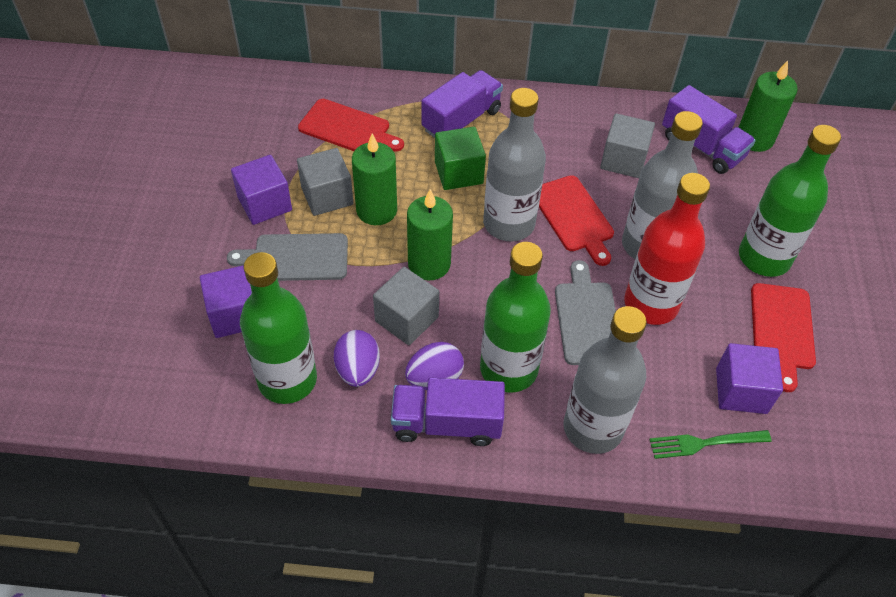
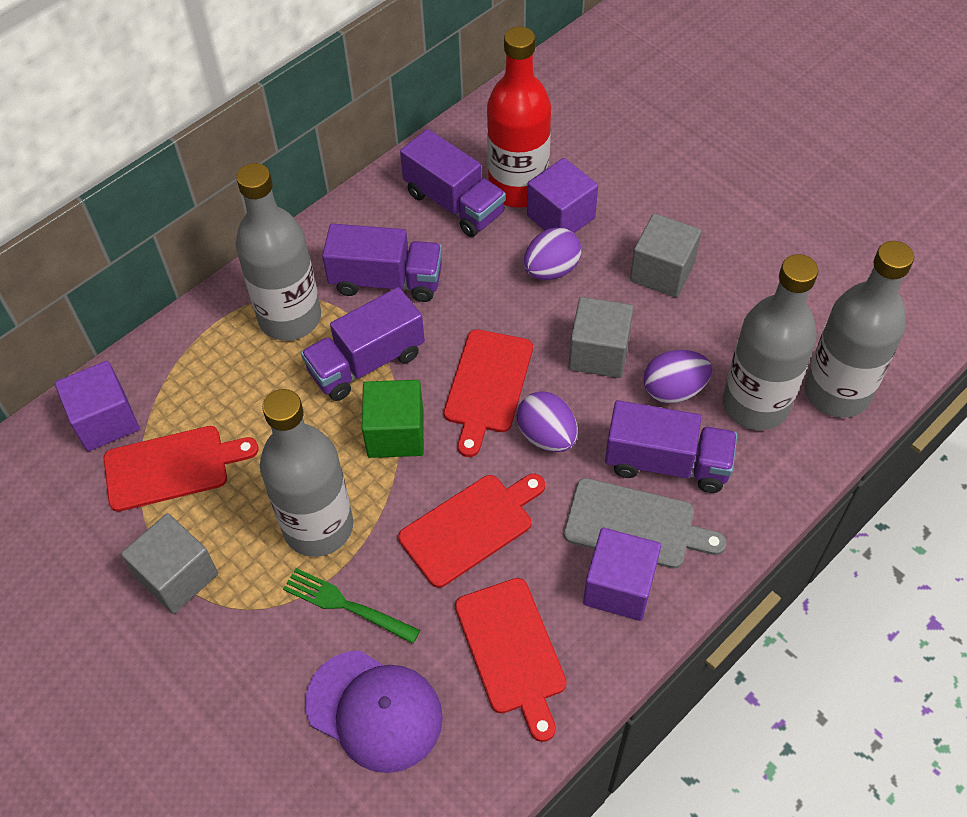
green bottle: 3 -> 0
green candle: 3 -> 0
grey bottle: 3 -> 4
grey cutting board: 2 -> 1
purple cap: 0 -> 1
purple egg: 2 -> 3
purple truck: 3 -> 4
red cutting board: 3 -> 4

